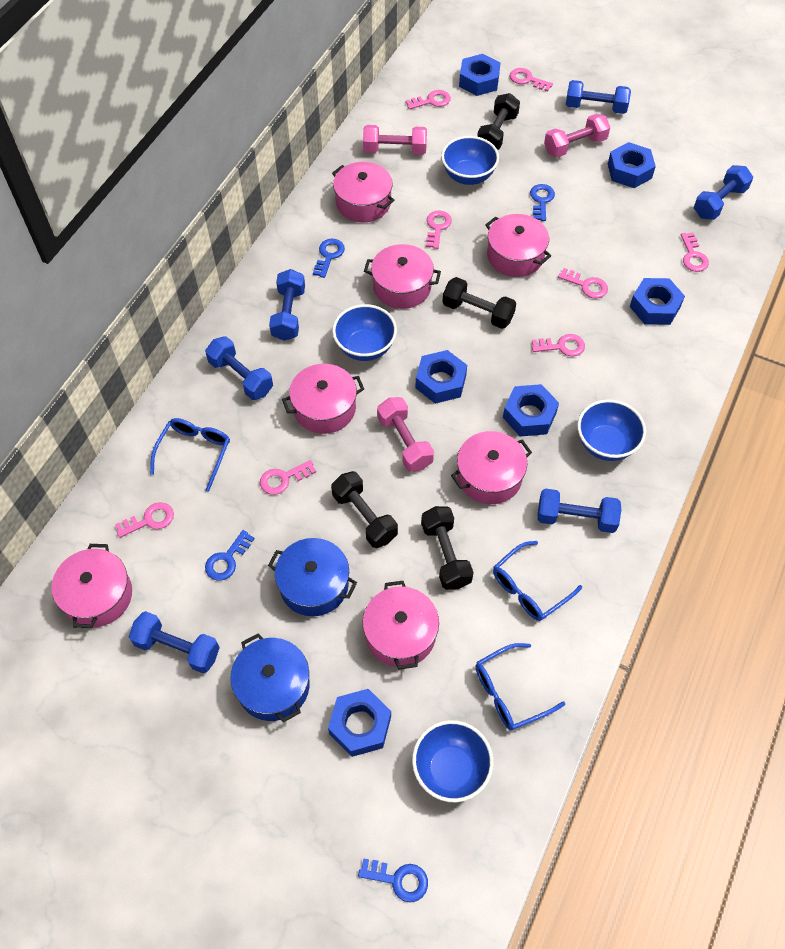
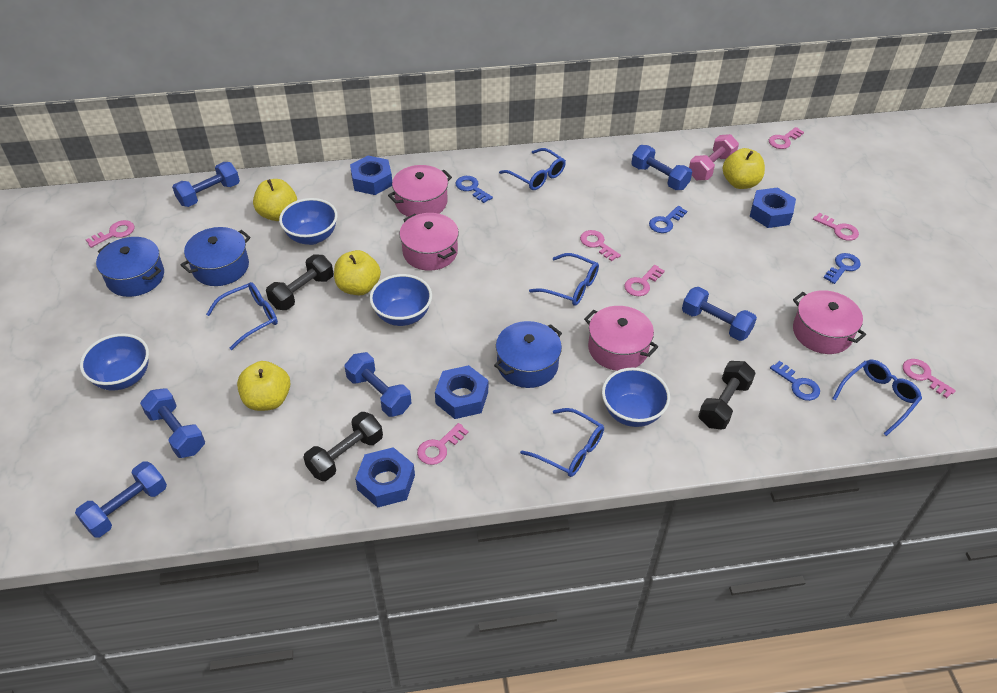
black dumbbell: 4 -> 3
blue glasses: 3 -> 5
blue nut: 6 -> 4
blue pot: 2 -> 3
pink dumbbell: 3 -> 1
pink key: 8 -> 7
pink pot: 7 -> 4
yellow apple: 0 -> 4

